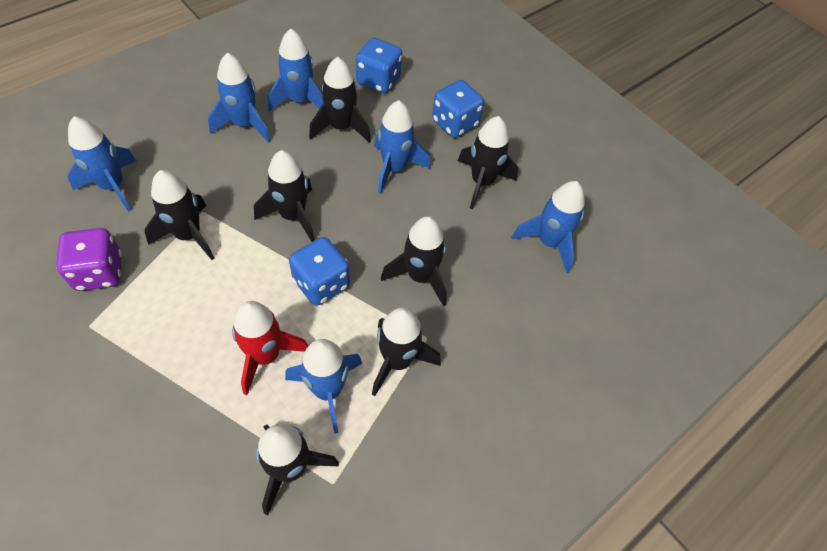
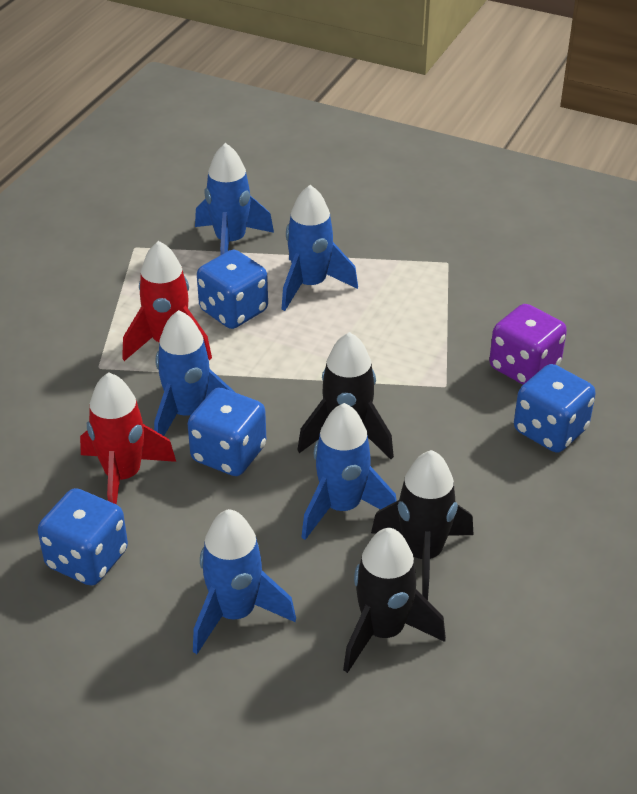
black rocket: 7 -> 3
blue dice: 3 -> 4
blue rocket: 6 -> 5
red rocket: 1 -> 2

